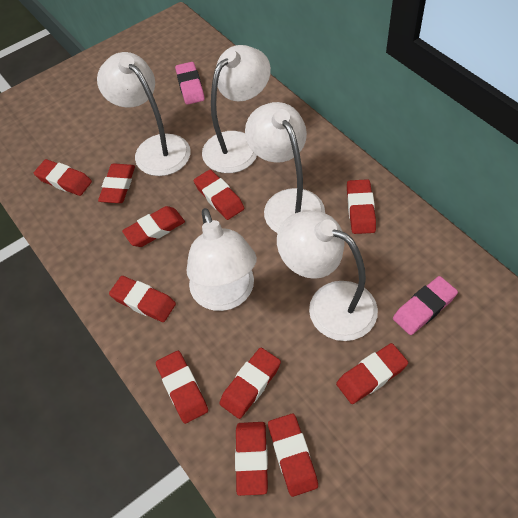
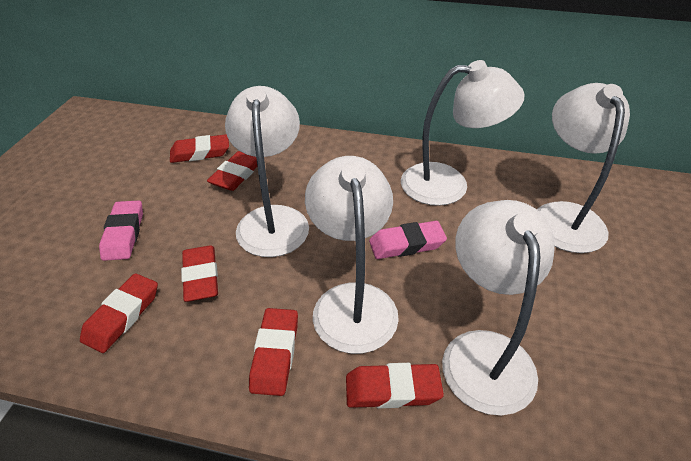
red eraser: 11 -> 6

